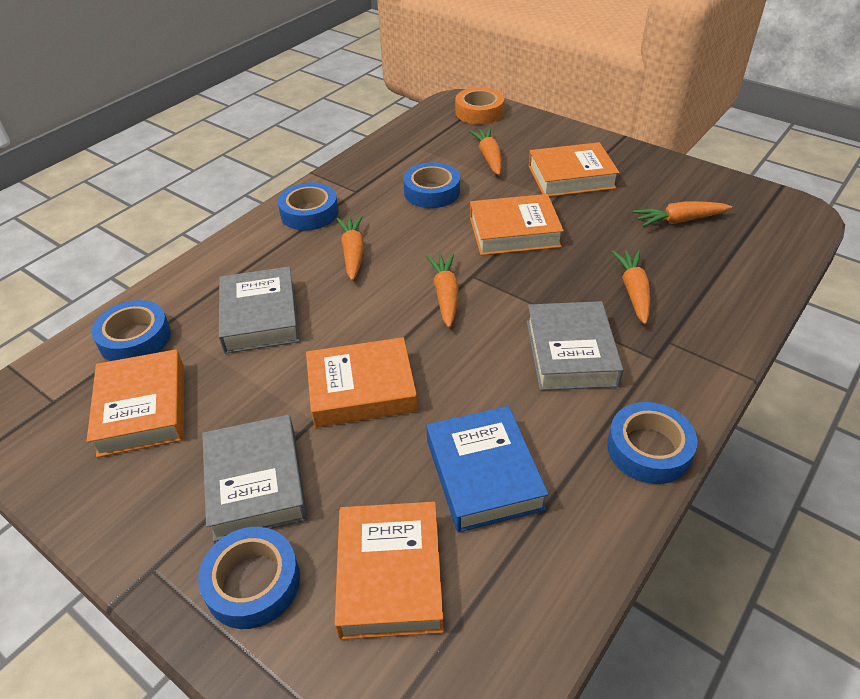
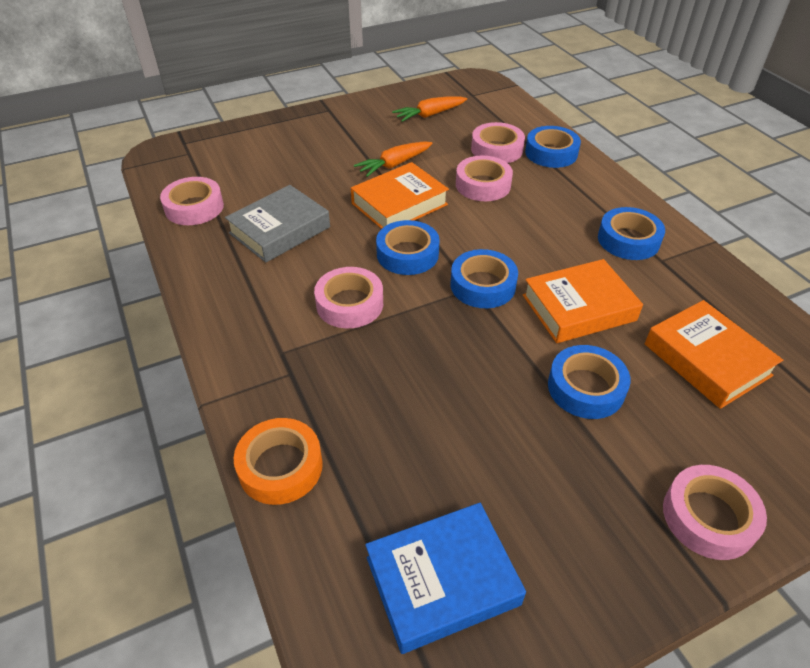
grey book: 3 -> 1
orange book: 5 -> 3
orange carrot: 5 -> 2
pink tape: 0 -> 5

